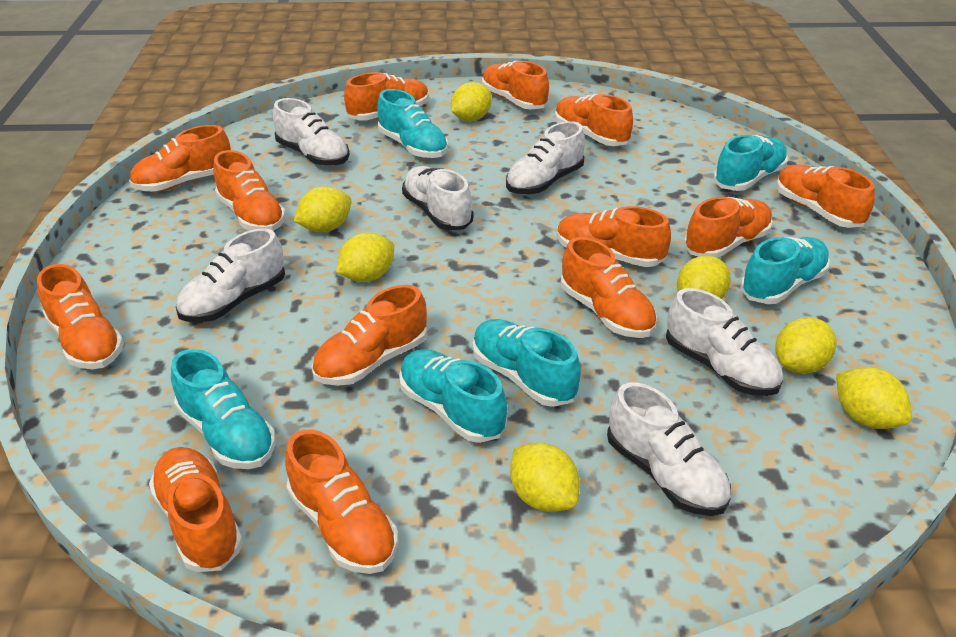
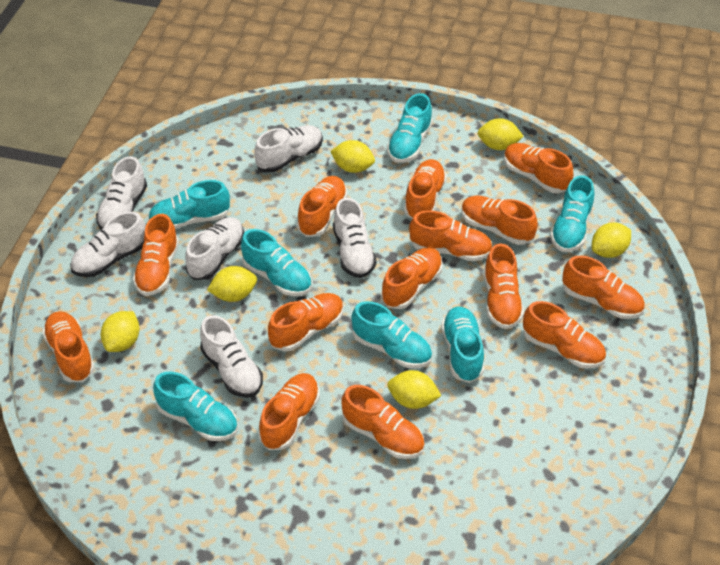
orange shoe: 13 -> 14
turquoise shoe: 6 -> 7
yellow lemon: 7 -> 6

